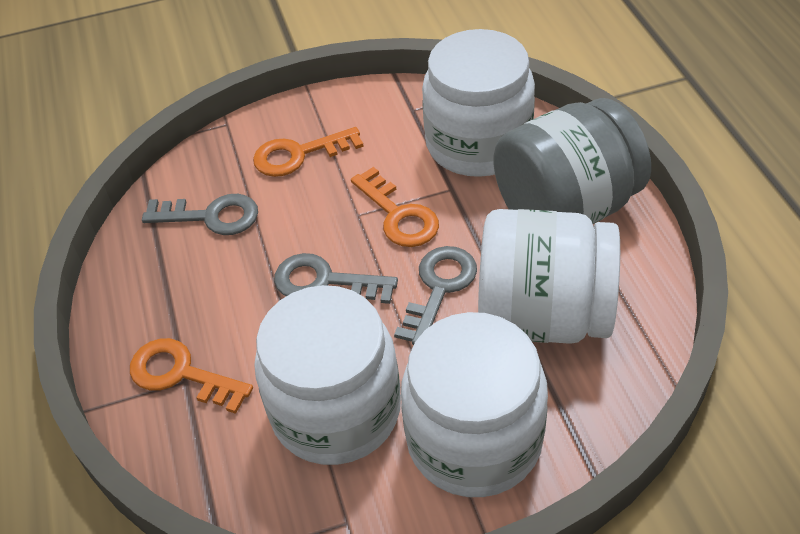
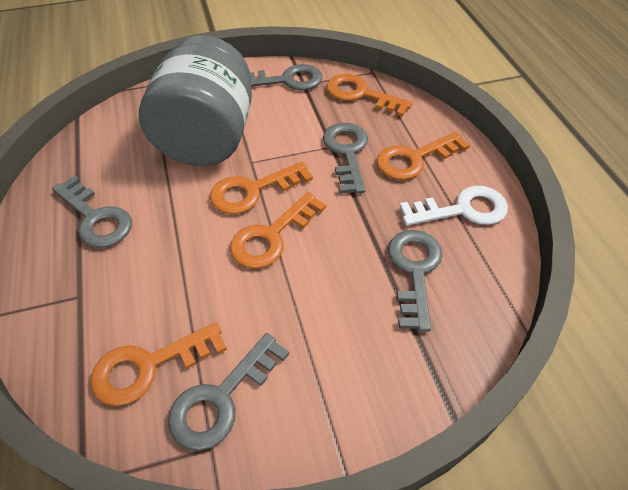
grey key: 3 -> 5
orange key: 3 -> 5
white jar: 4 -> 0
white key: 0 -> 1

